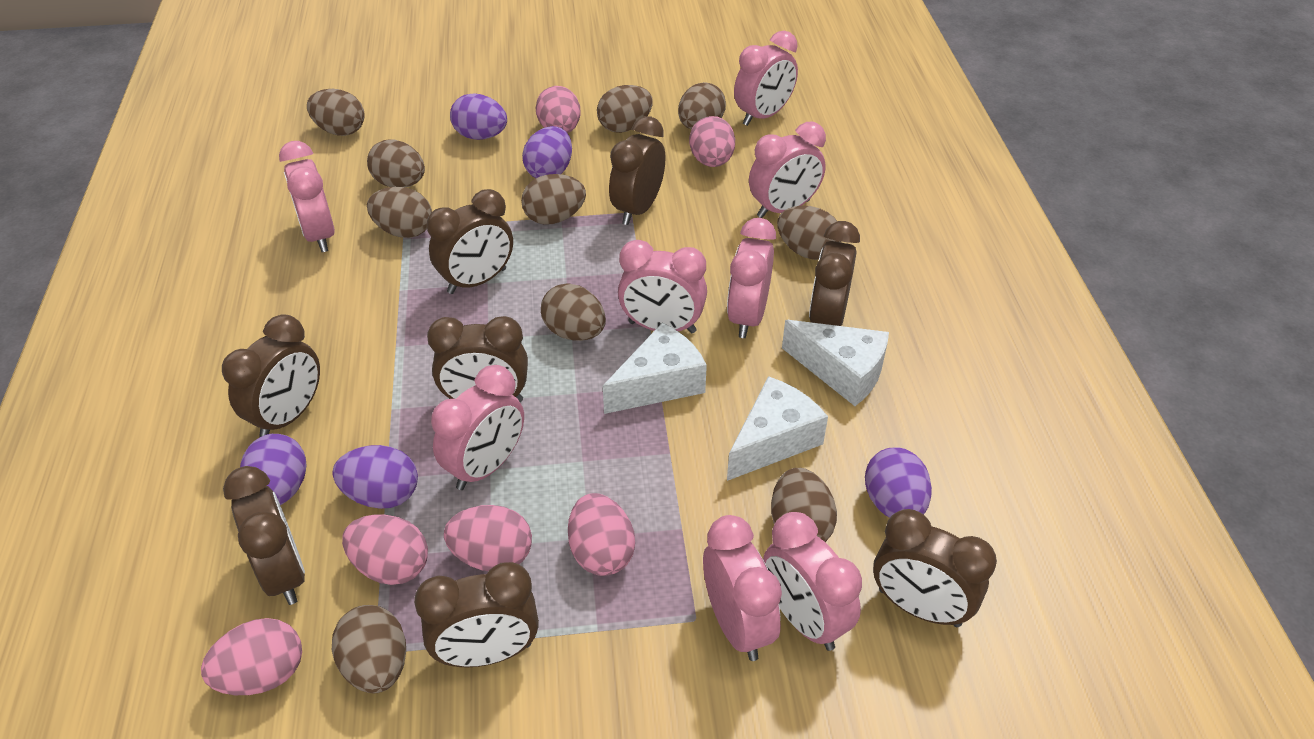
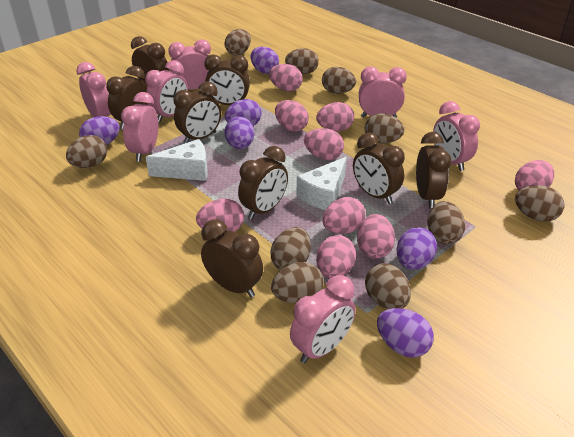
pink clock: 8 -> 7
pink egg: 6 -> 9
purple egg: 5 -> 6
white cheese: 3 -> 2

